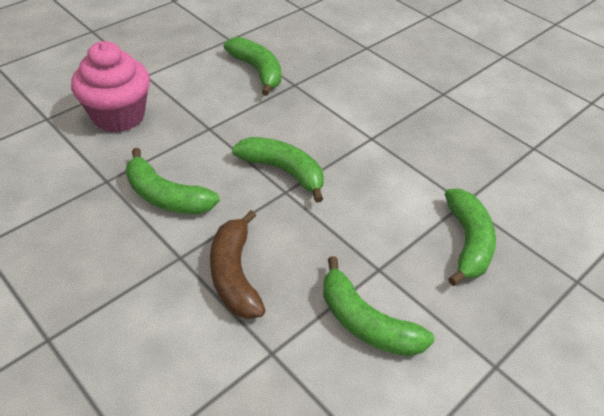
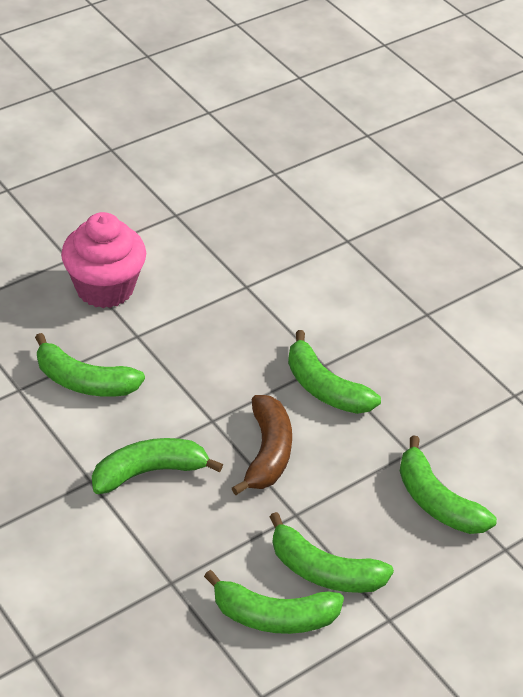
green banana: 5 -> 6

